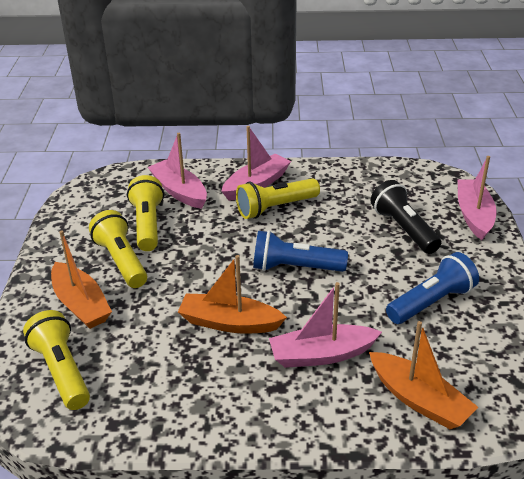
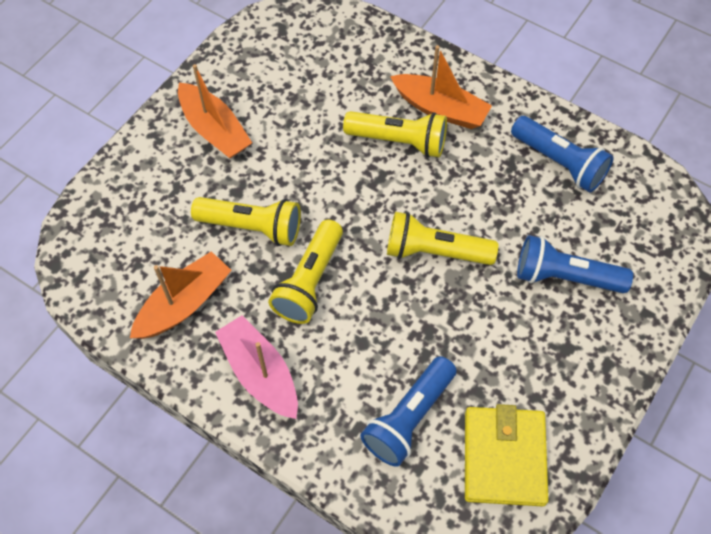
black flashlight: 1 -> 0
blue flashlight: 2 -> 3
pink boat: 4 -> 1
yellow wallet: 0 -> 1

